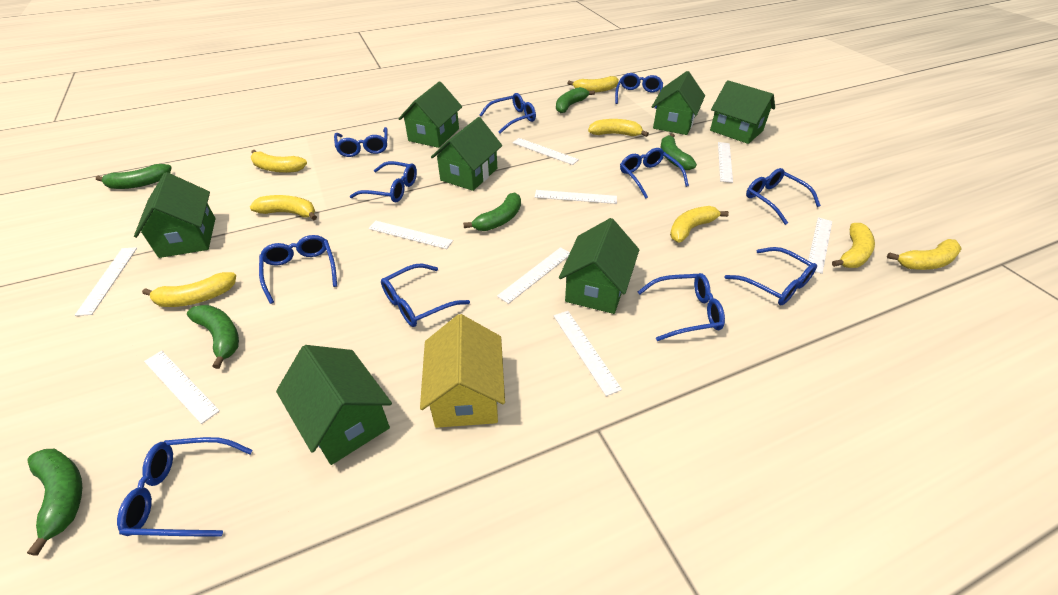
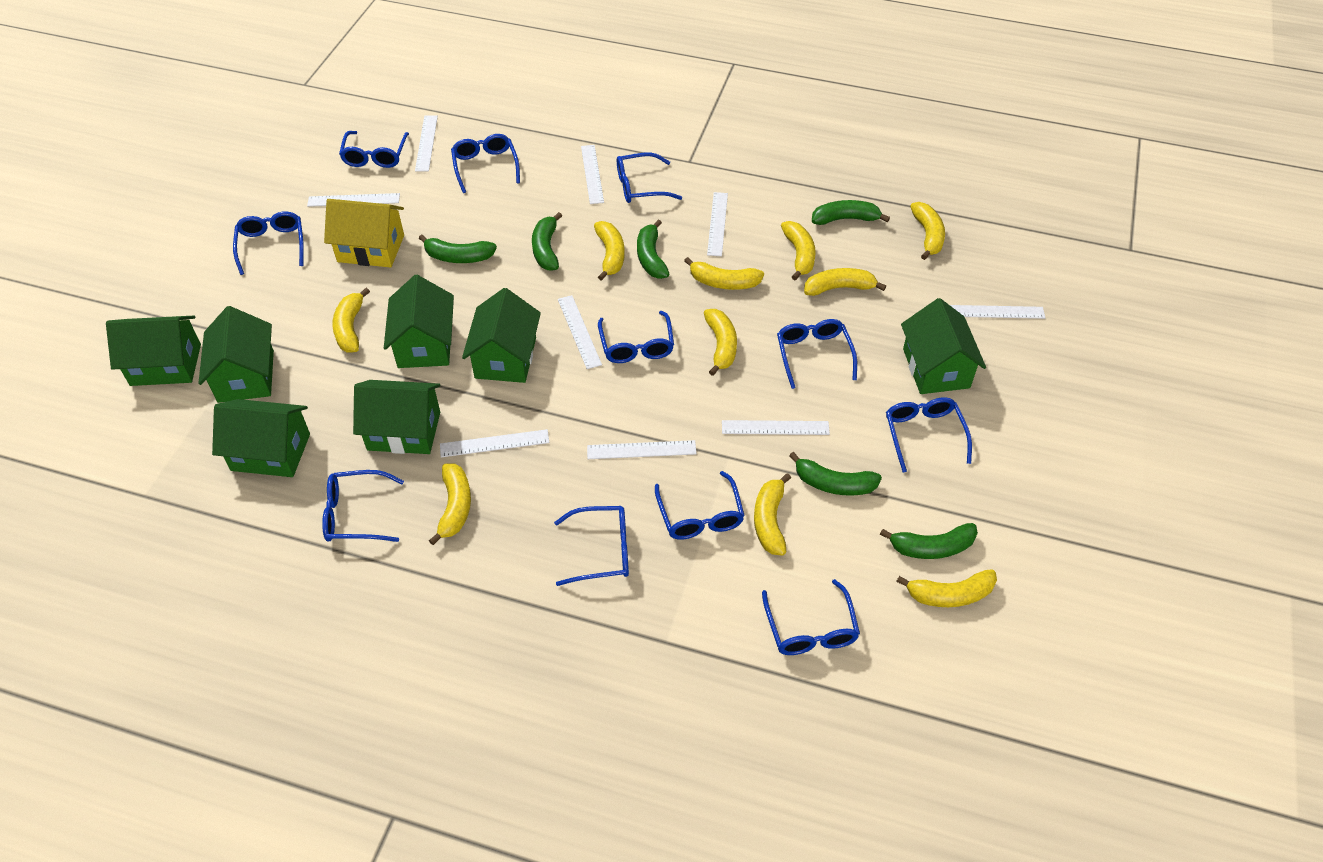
yellow banana: 8 -> 10

